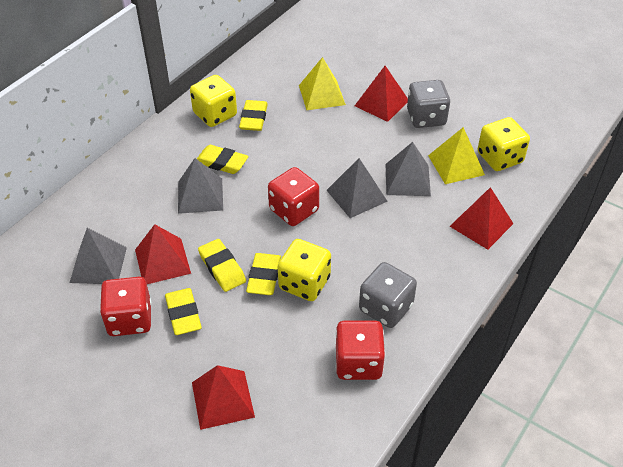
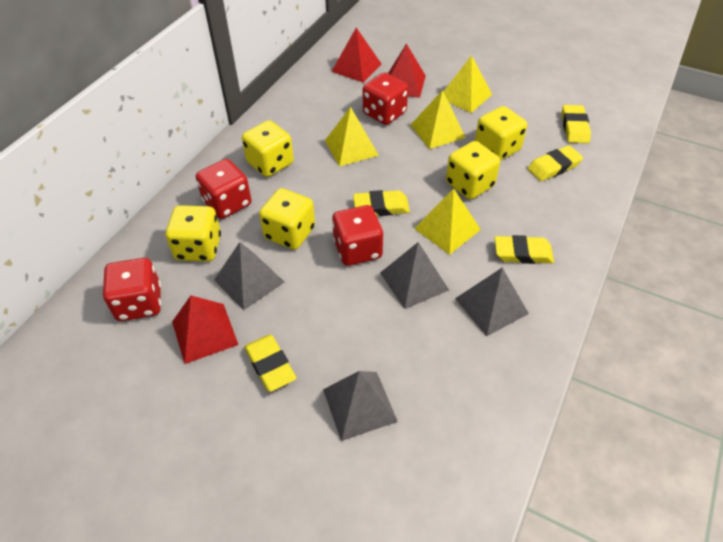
grey dice: 2 -> 0
red dice: 3 -> 4
red pyramid: 4 -> 3
yellow dice: 3 -> 5
yellow pyramid: 2 -> 4

